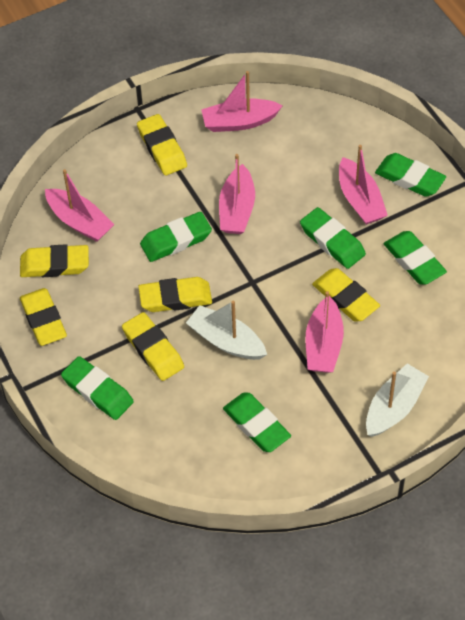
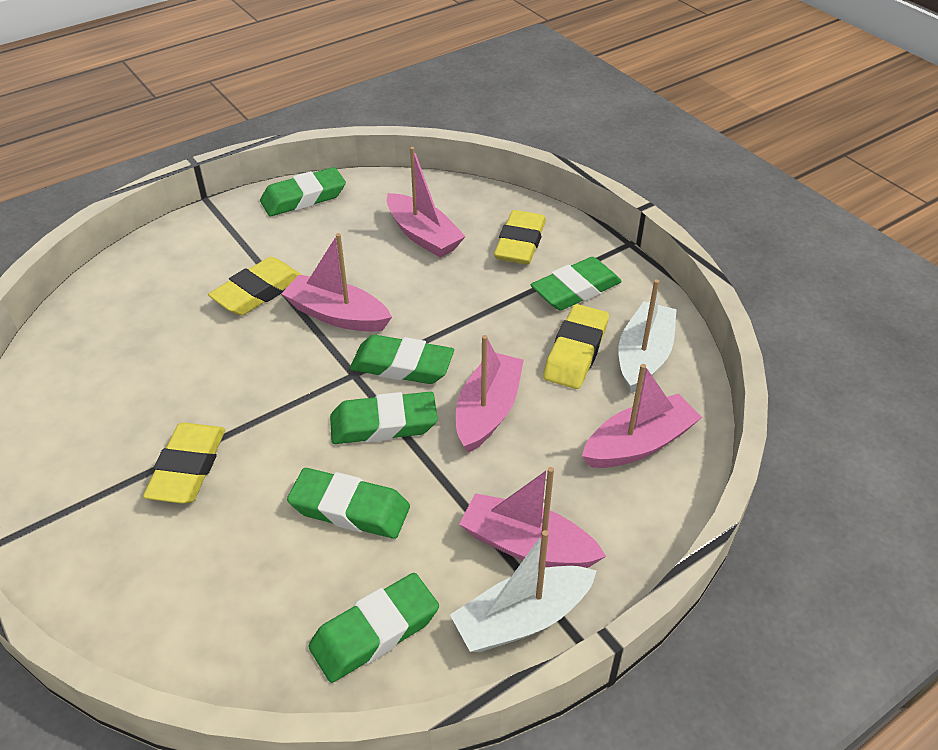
yellow eraser: 6 -> 4

